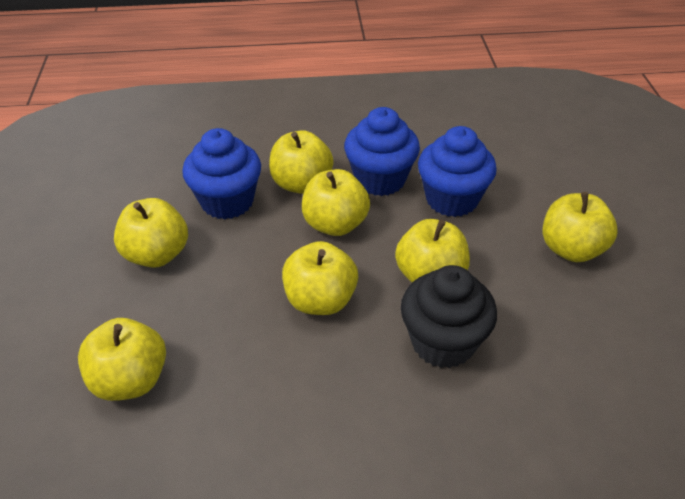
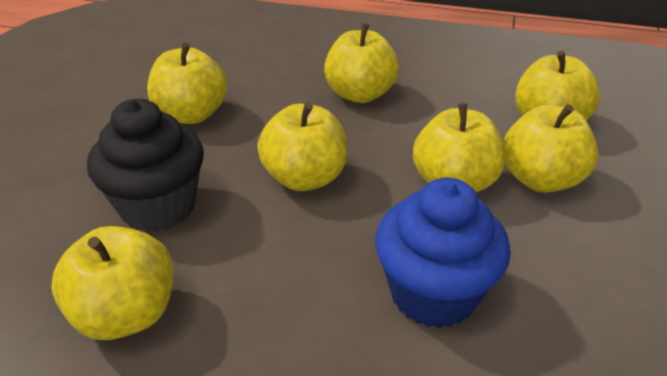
blue cupcake: 3 -> 1

